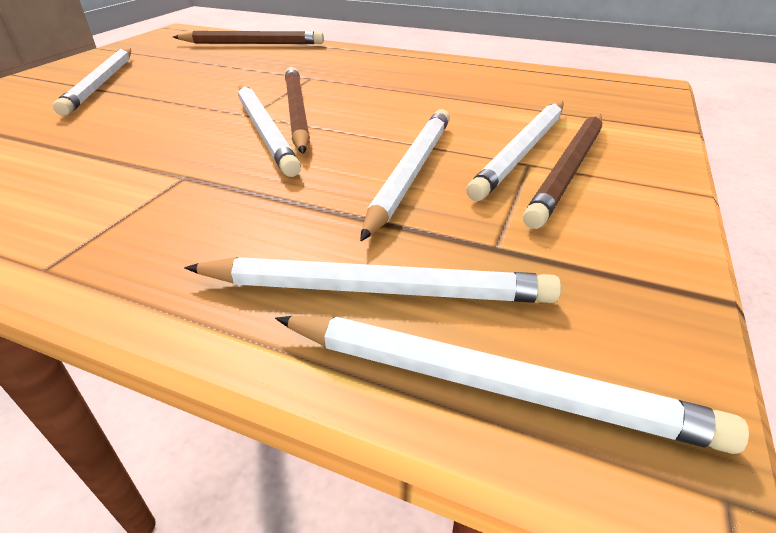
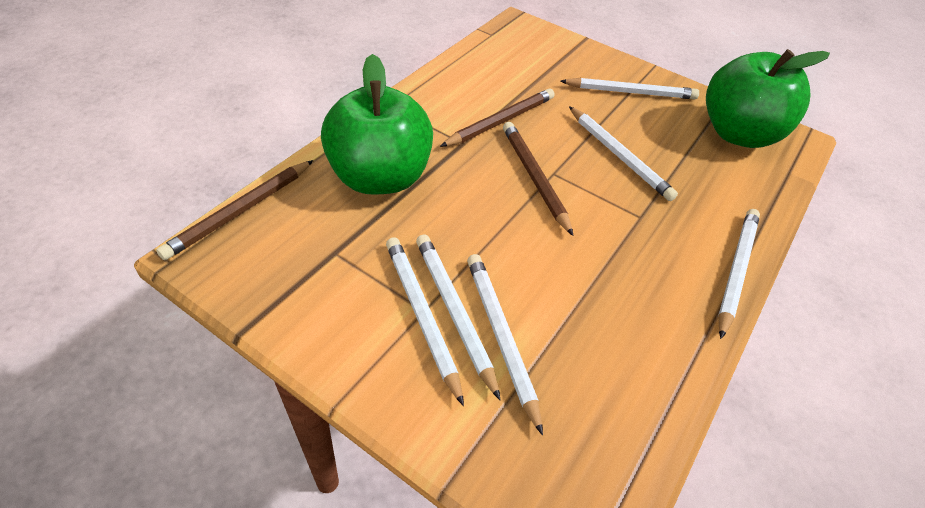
green apple: 0 -> 2

